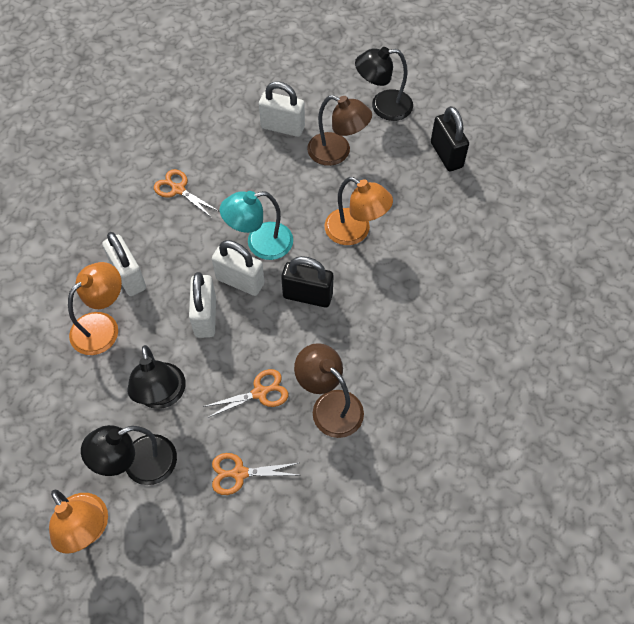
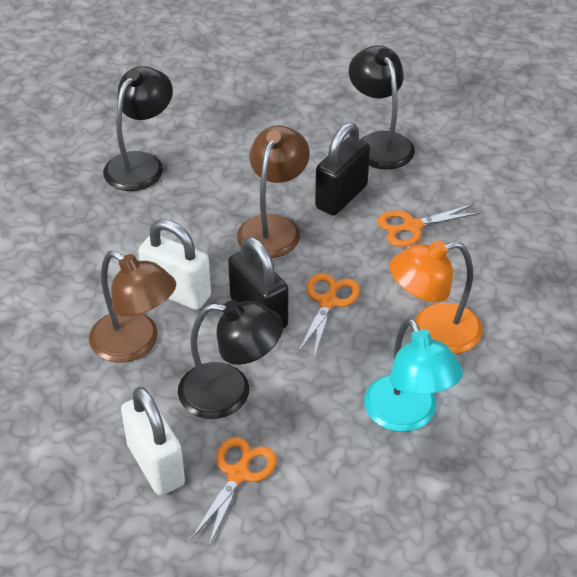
orange lamp: 3 -> 1
white padlock: 4 -> 2

